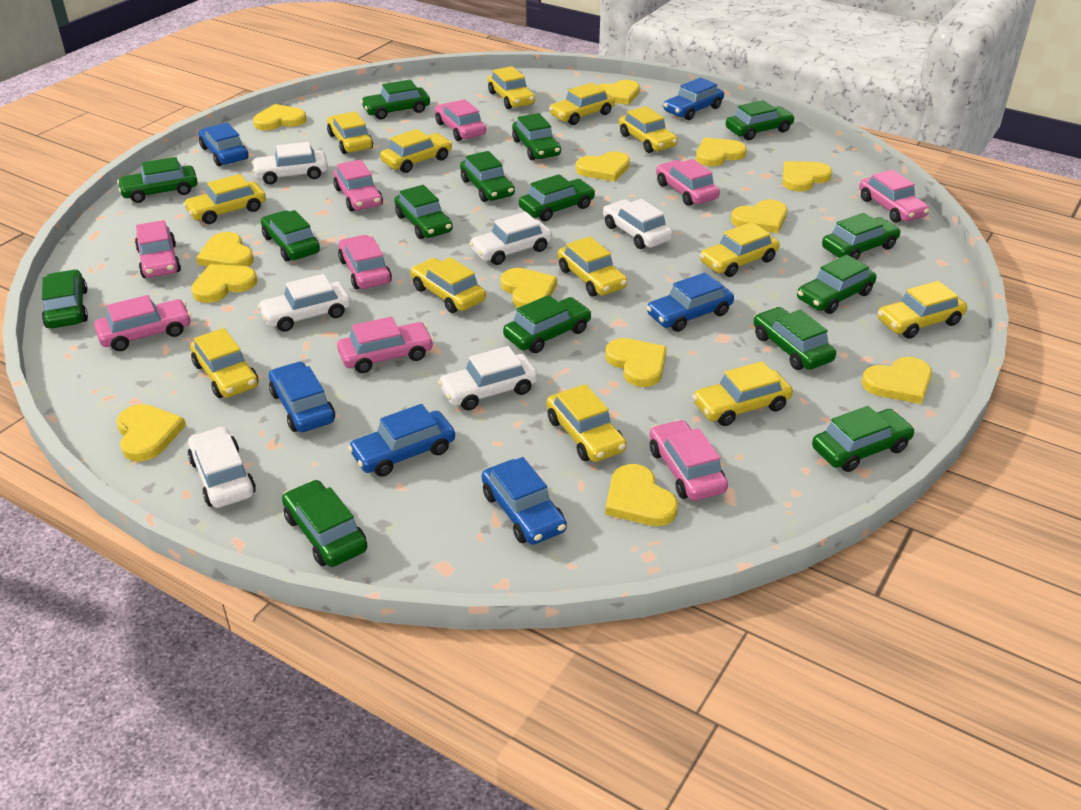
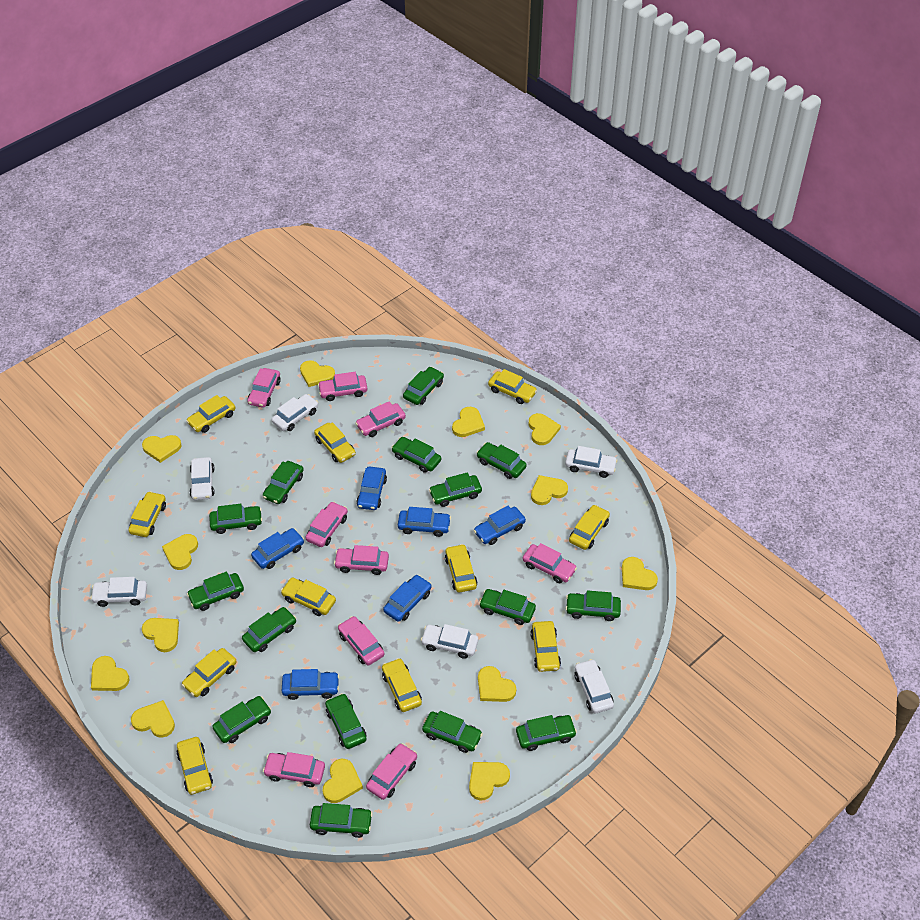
yellow car: 13 -> 11

